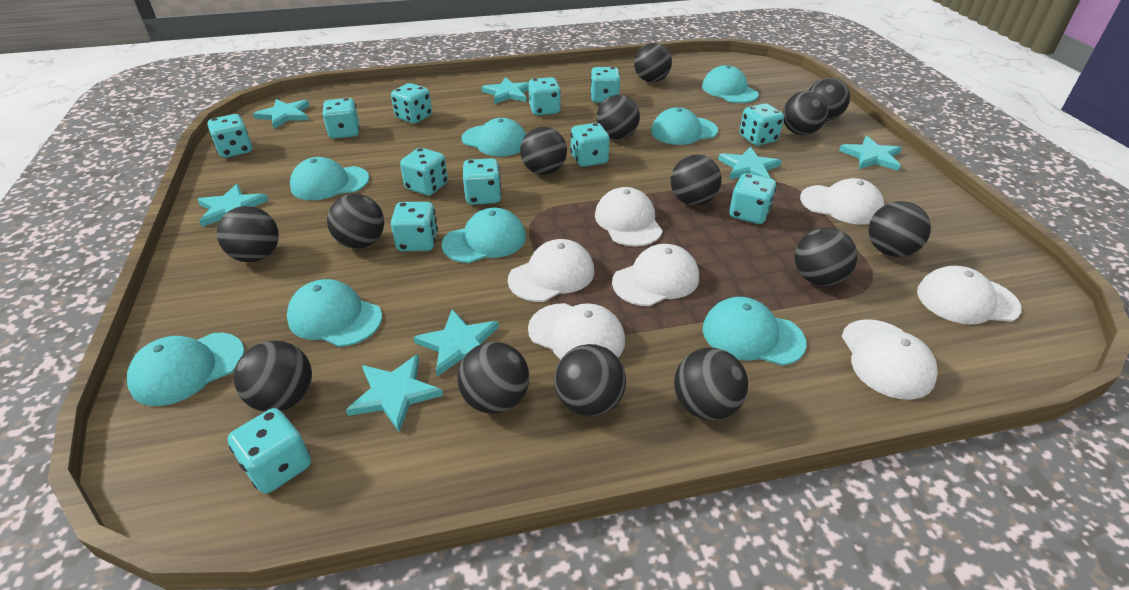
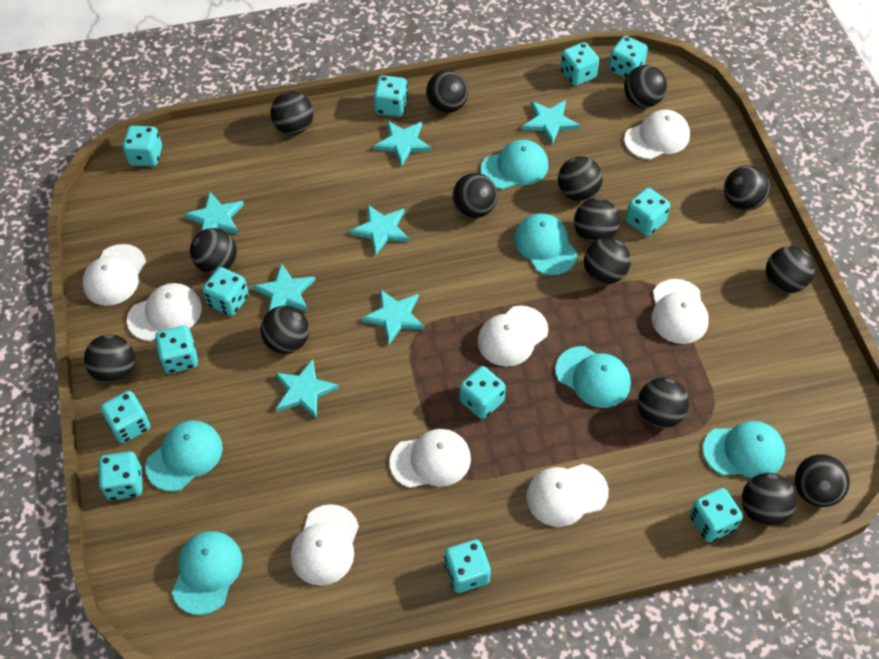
black ball: 14 -> 15
turquoise cap: 8 -> 6
white cap: 7 -> 8

